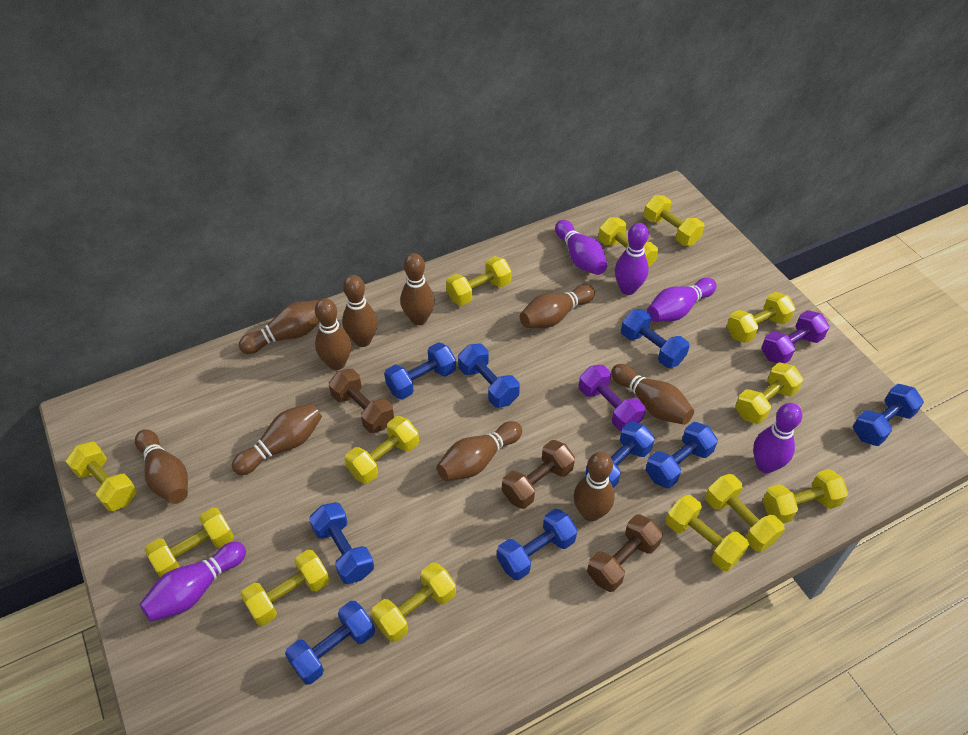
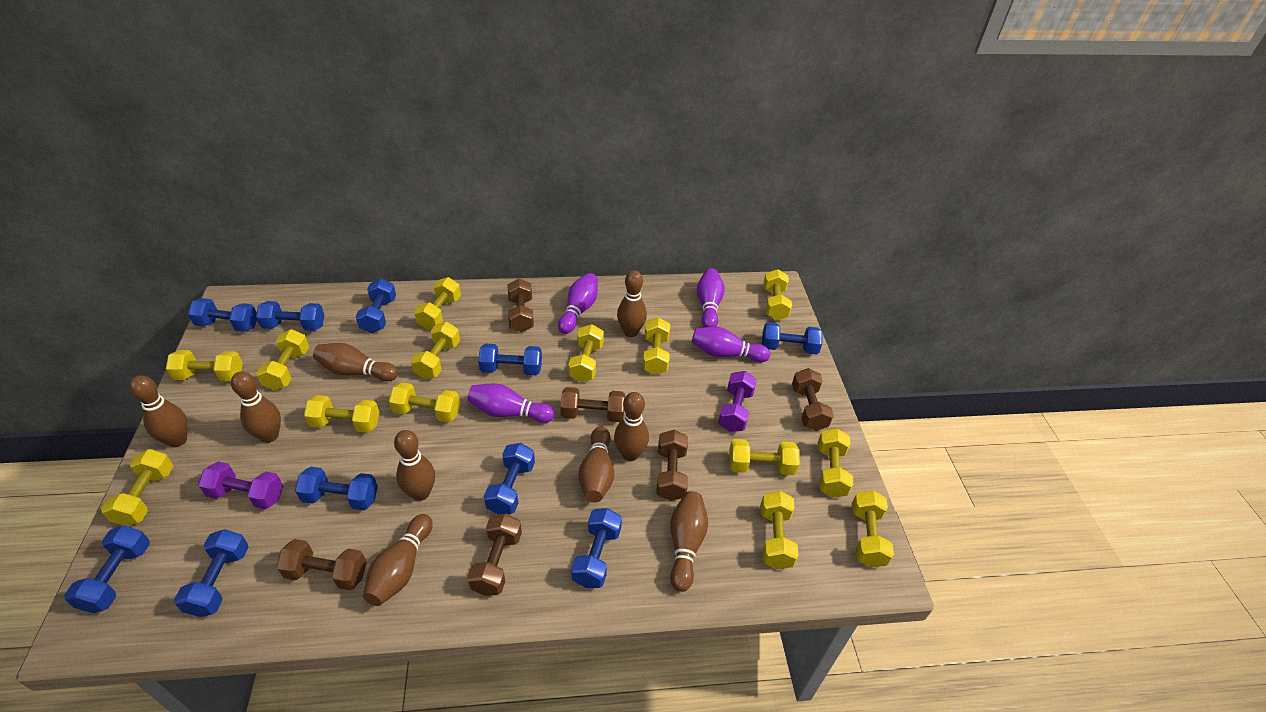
blue dumbbell: 9 -> 10
brown bowling pin: 10 -> 9
brown dumbbell: 3 -> 6
purple bowling pin: 5 -> 4
yellow dumbbell: 13 -> 14

